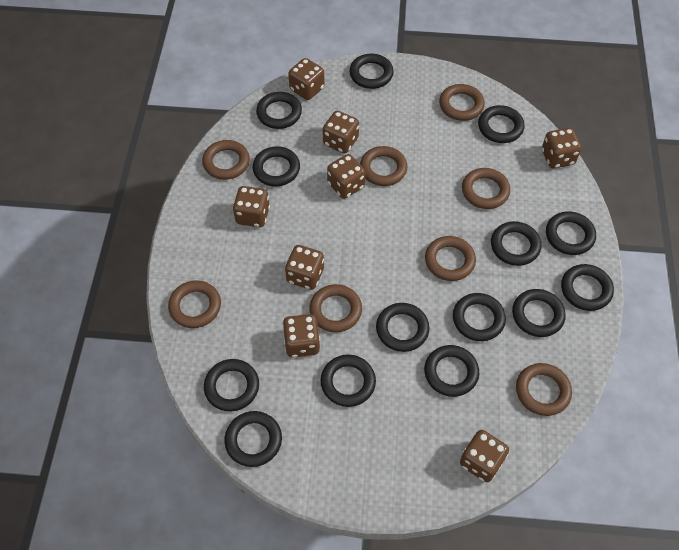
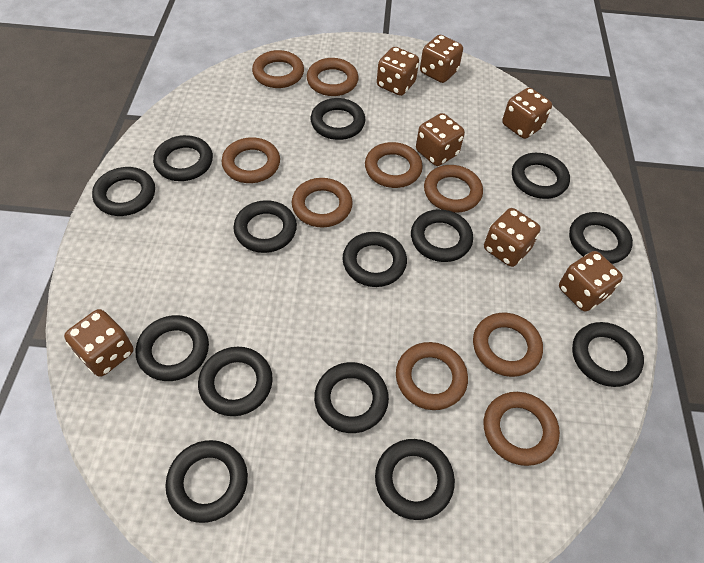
brown dice: 8 -> 7
brown ring: 8 -> 9

